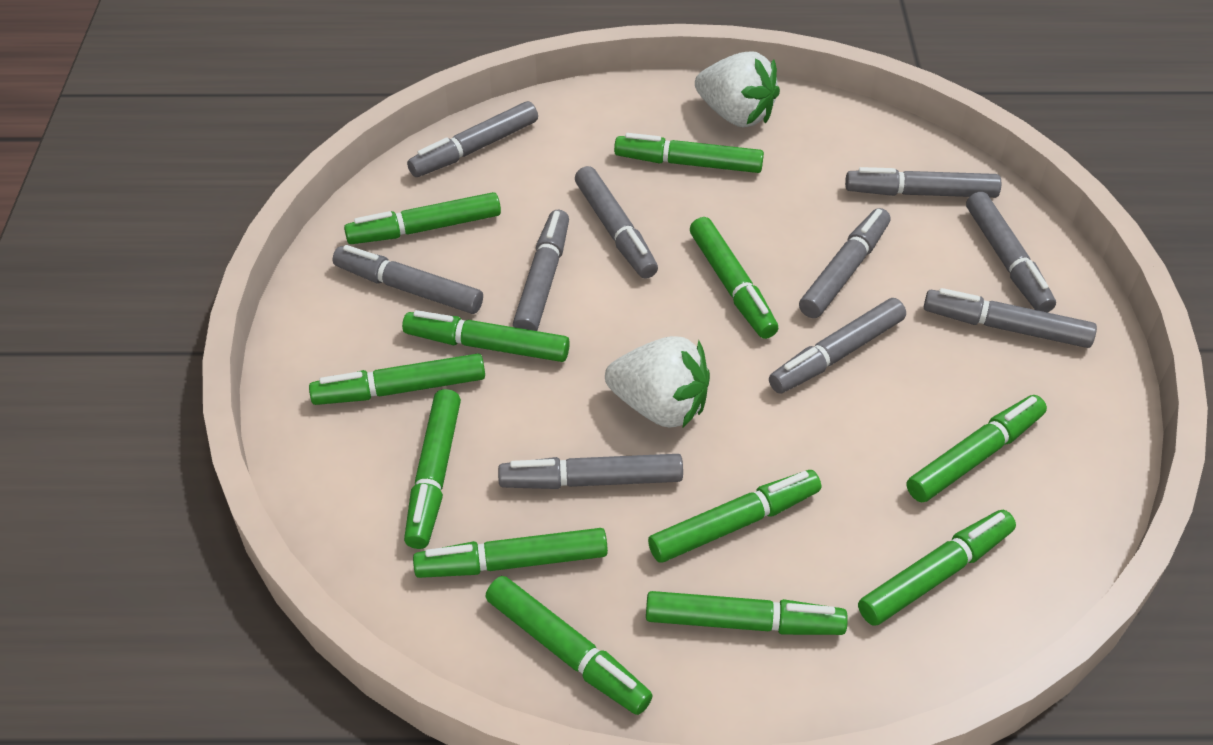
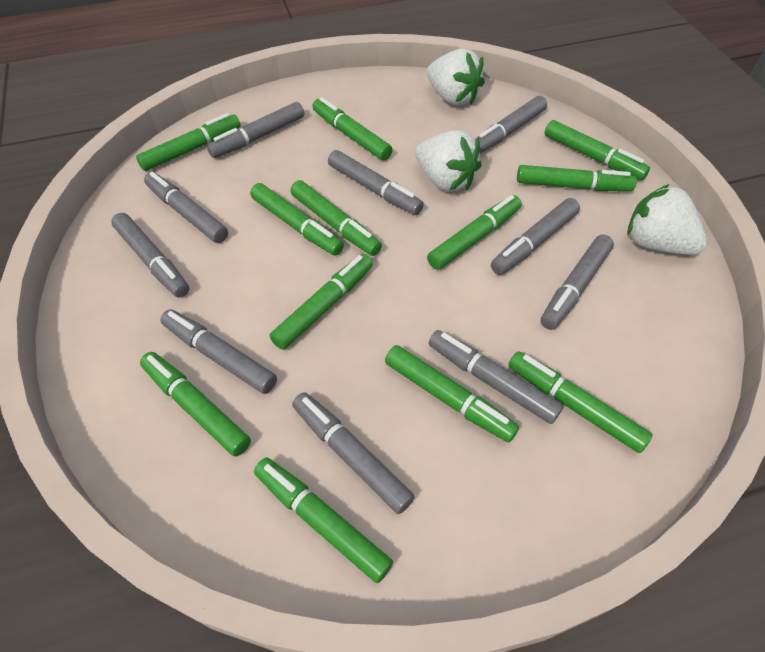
white strawberry: 2 -> 3

